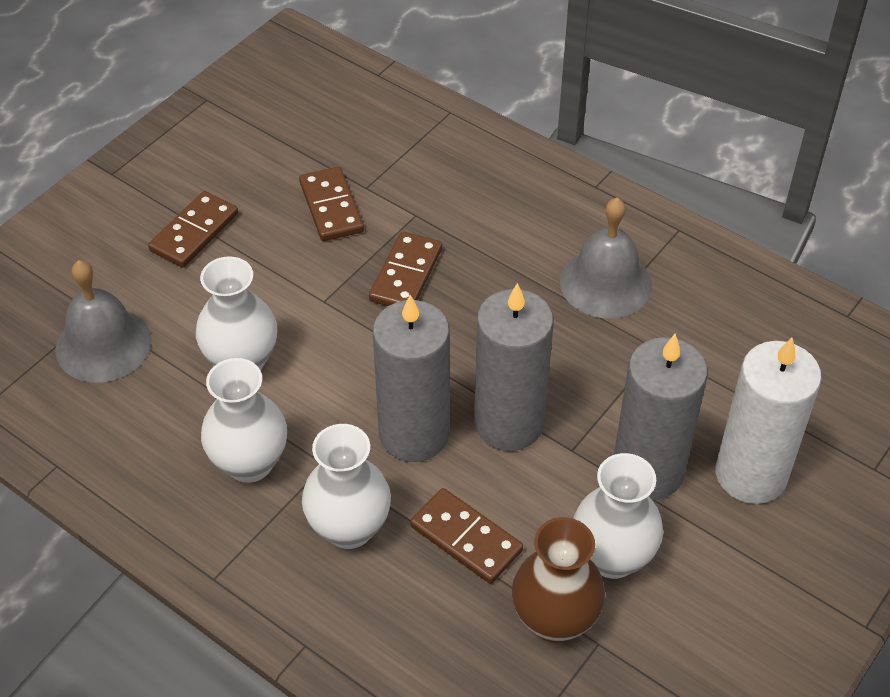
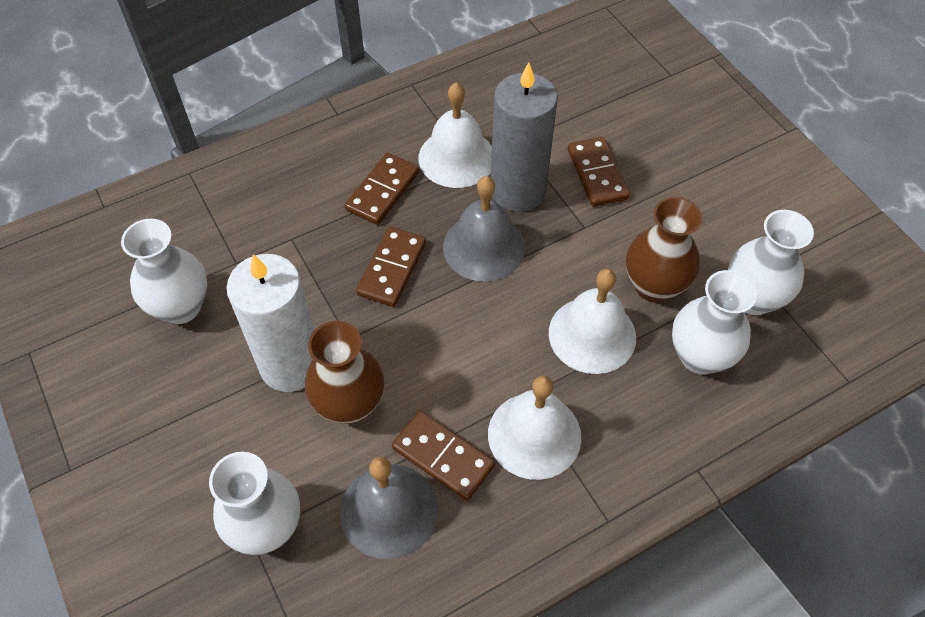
brown vase: 1 -> 2
grey candle: 3 -> 1
white bell: 0 -> 3

